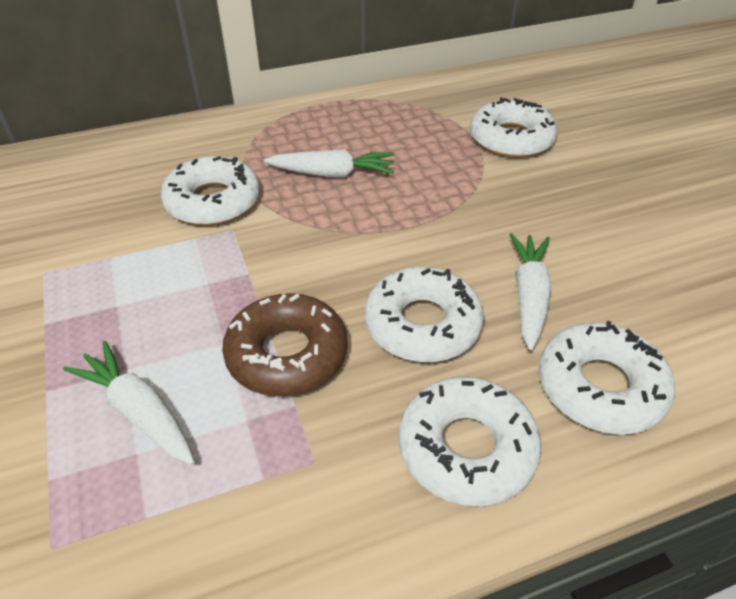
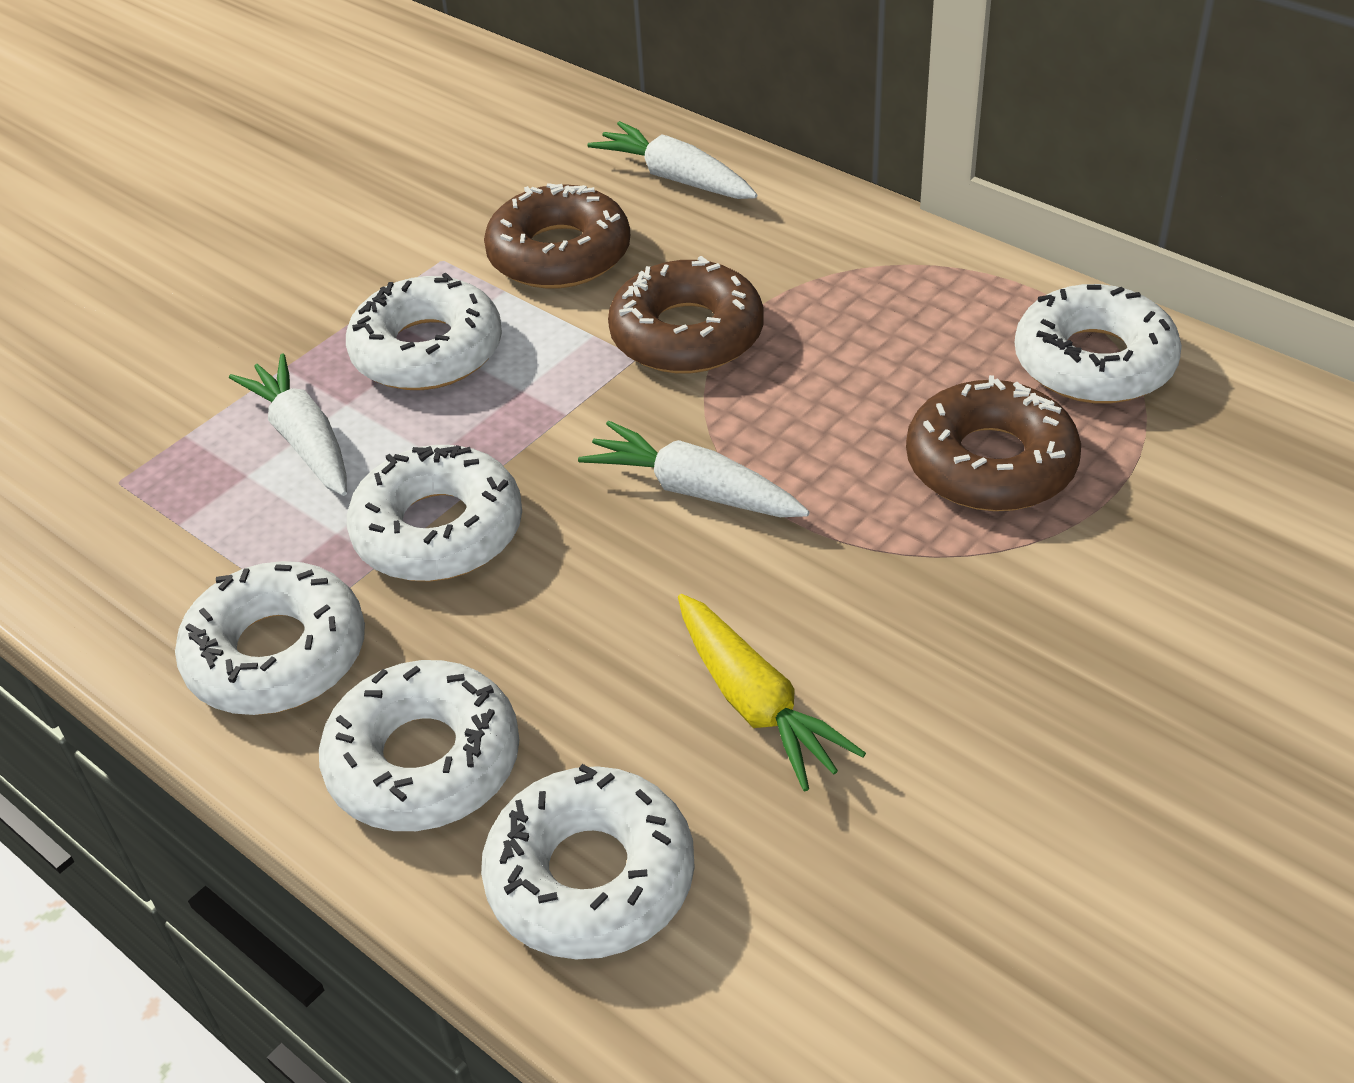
brown donut: 1 -> 3
white donut: 5 -> 6
yellow carrot: 0 -> 1

